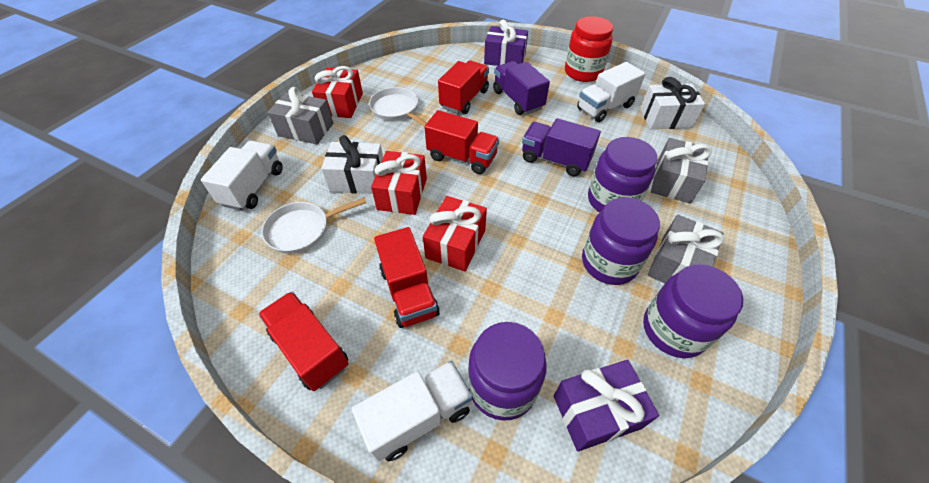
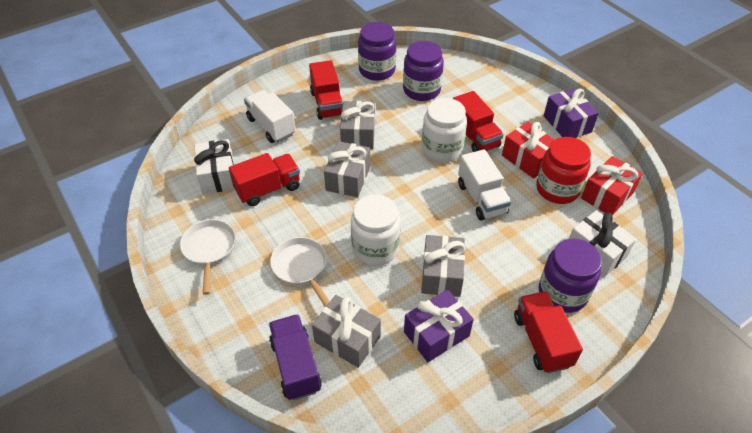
grey gift: 3 -> 4
purple jar: 4 -> 3
purple truck: 2 -> 1
red gift: 3 -> 2
white jar: 0 -> 2
white truck: 3 -> 2

